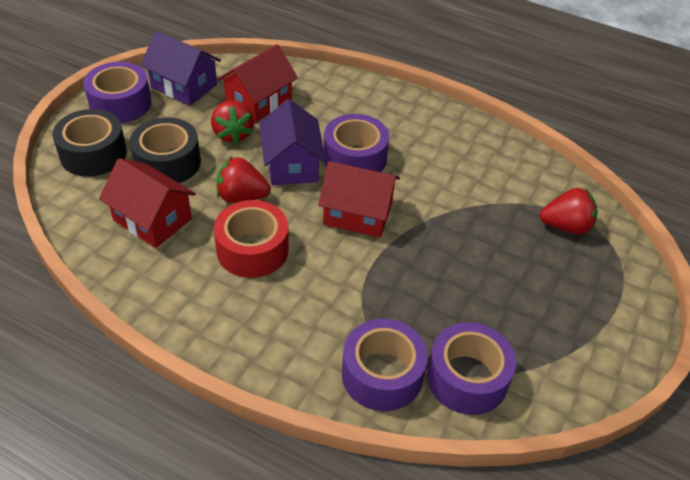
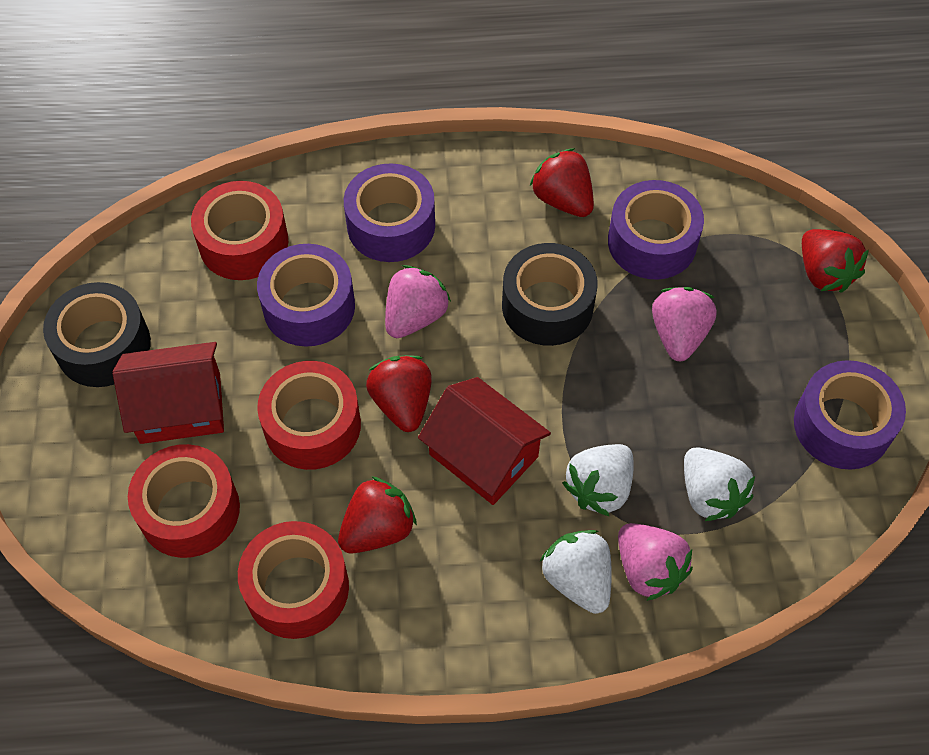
pink strawberry: 0 -> 3
purple house: 2 -> 0
red house: 3 -> 2
red strawberry: 3 -> 4
red tape: 1 -> 4
white strawberry: 0 -> 3

